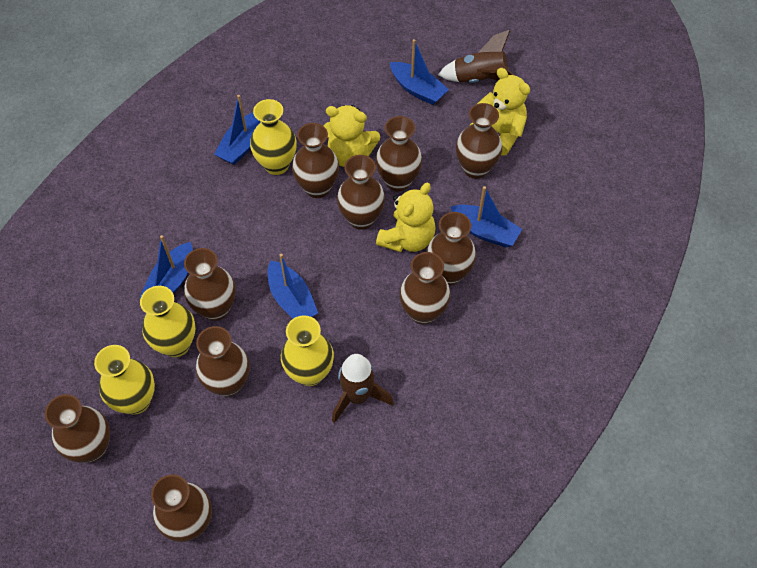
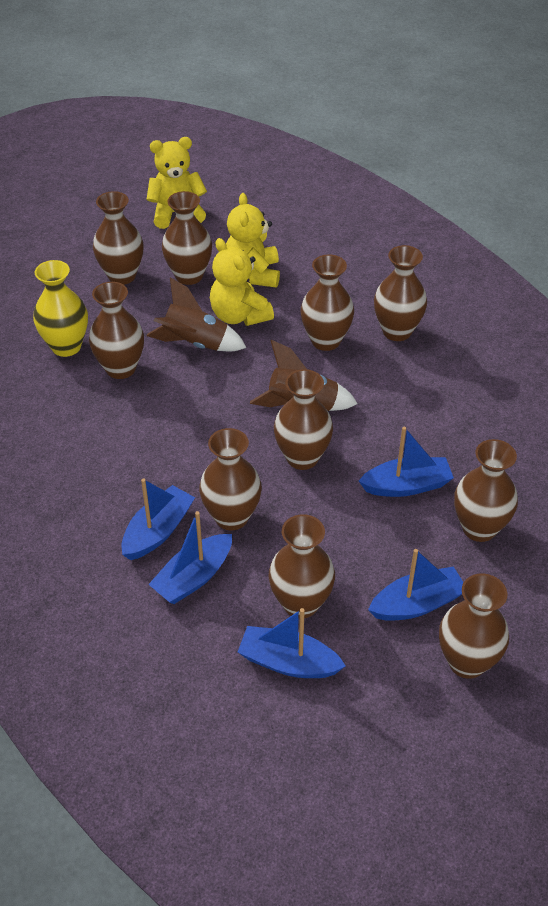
yellow vase: 4 -> 1

